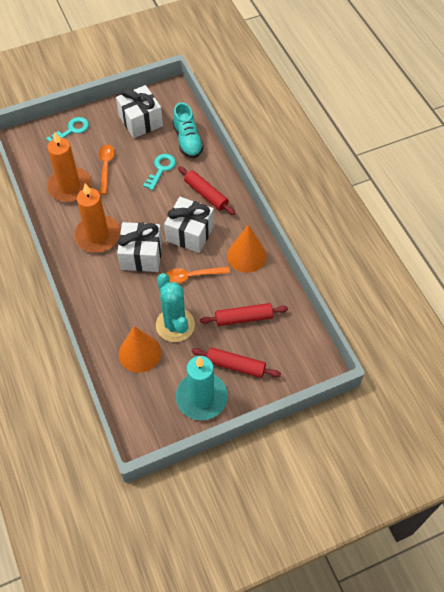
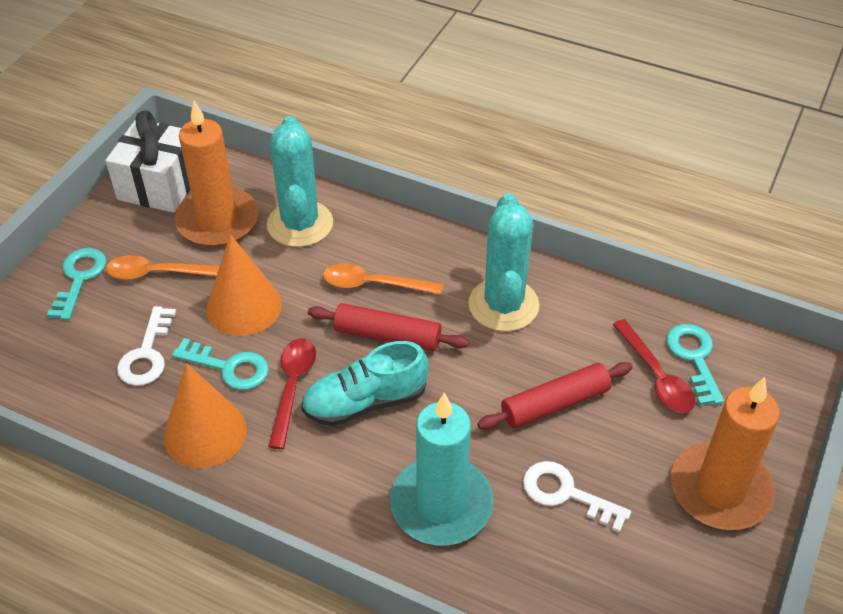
red rolling pin: 3 -> 2
red spoon: 0 -> 2
turquoise cactus: 1 -> 2
turquoise key: 2 -> 3
white gift: 3 -> 1
white key: 0 -> 2

